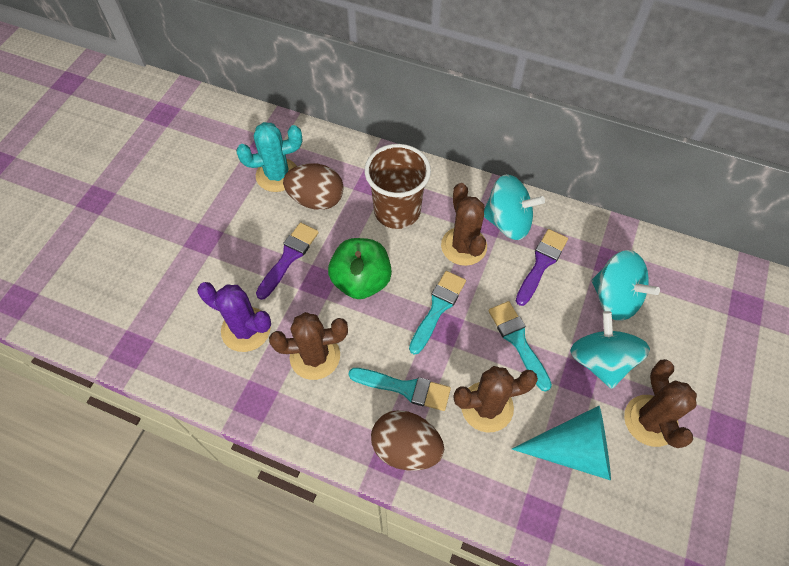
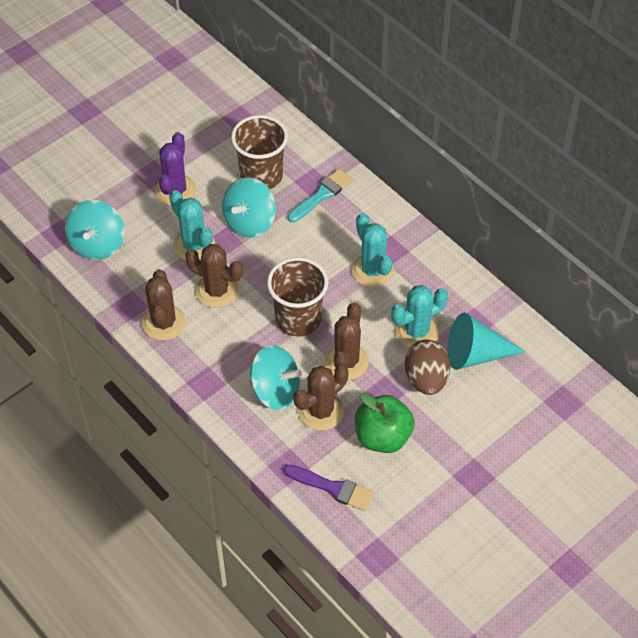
brown cup: 1 -> 2
brown egg: 2 -> 1
purple brush: 2 -> 1
turquoise brush: 3 -> 1
turquoise cactus: 1 -> 3

